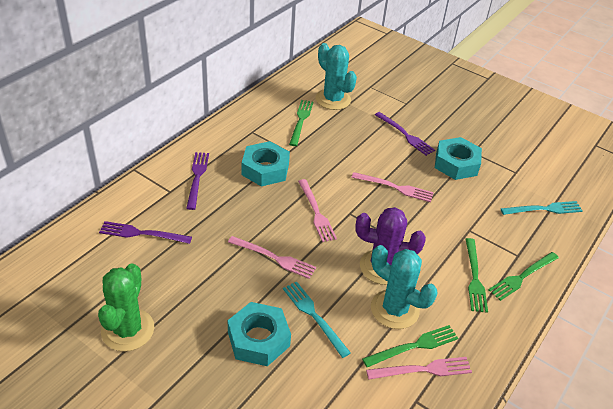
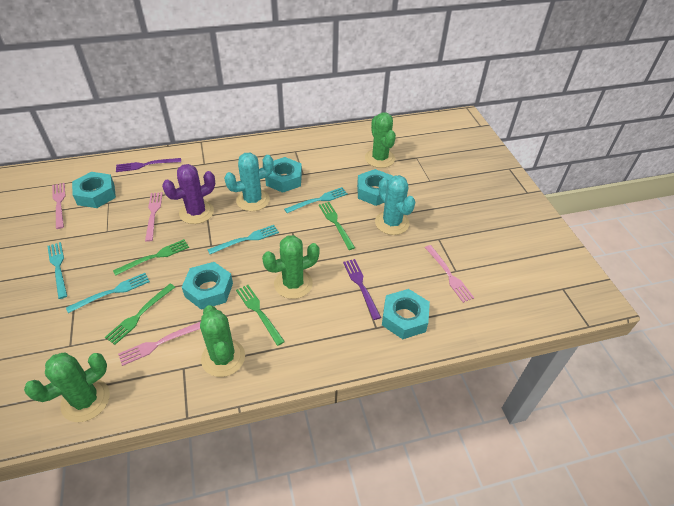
green cactus: 1 -> 4
purple fork: 3 -> 2
turquoise fork: 2 -> 4
turquoise nut: 3 -> 5

